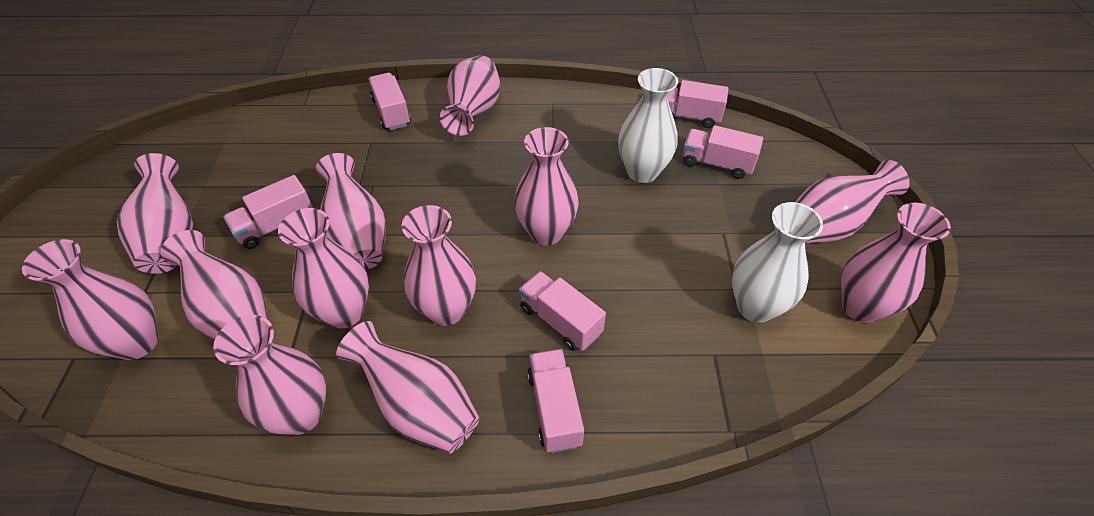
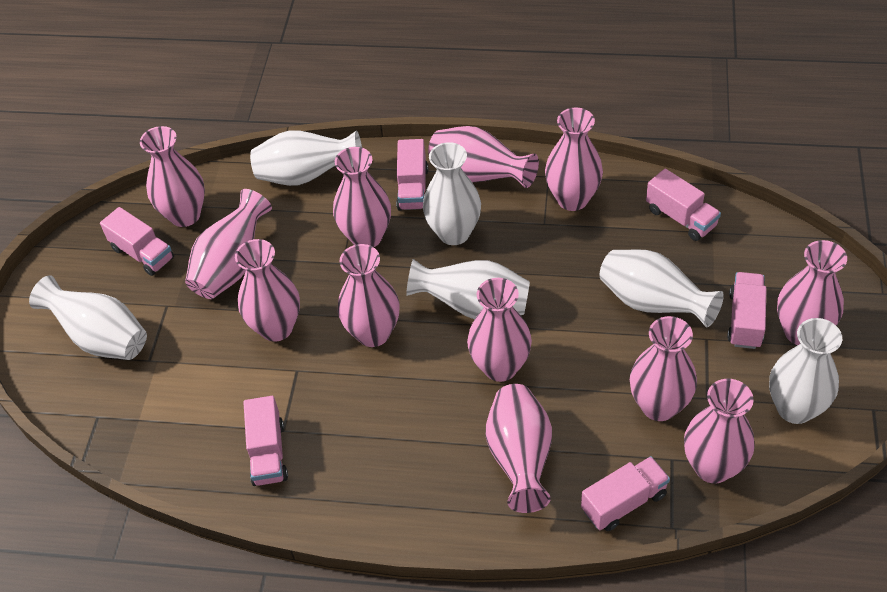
white vase: 2 -> 6

